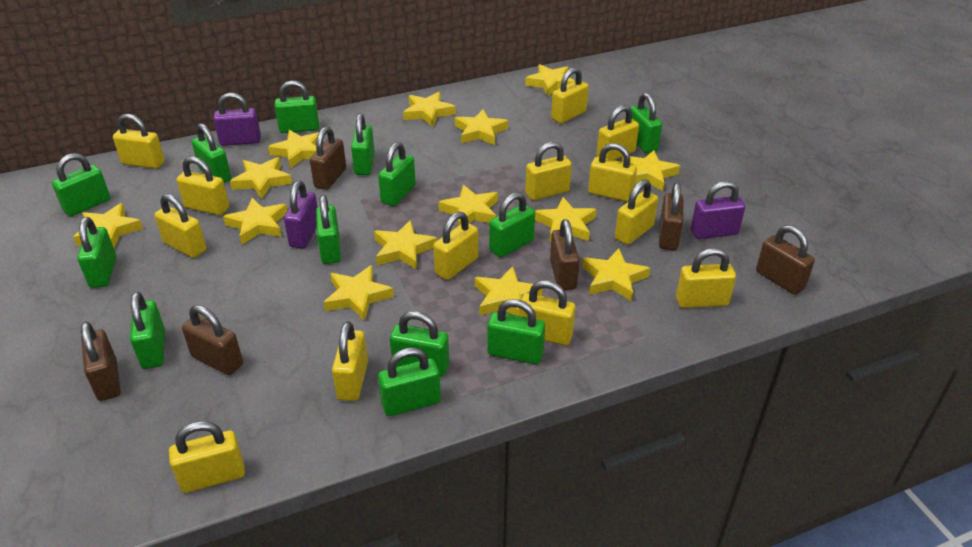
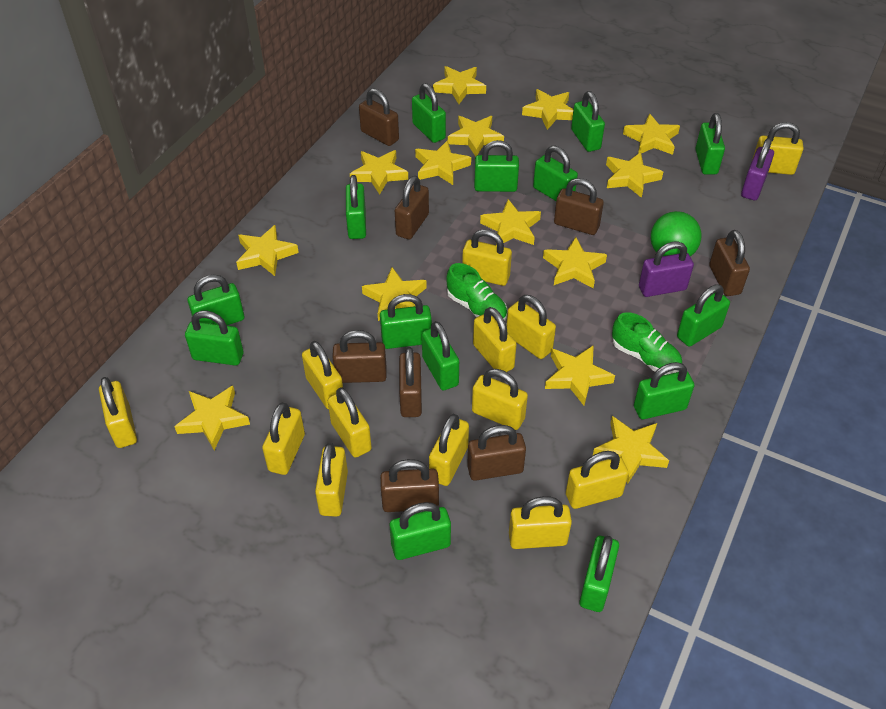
brown padlock: 6 -> 8
green ball: 0 -> 1
green padlock: 13 -> 14
green shoe: 0 -> 2
purple padlock: 3 -> 2

